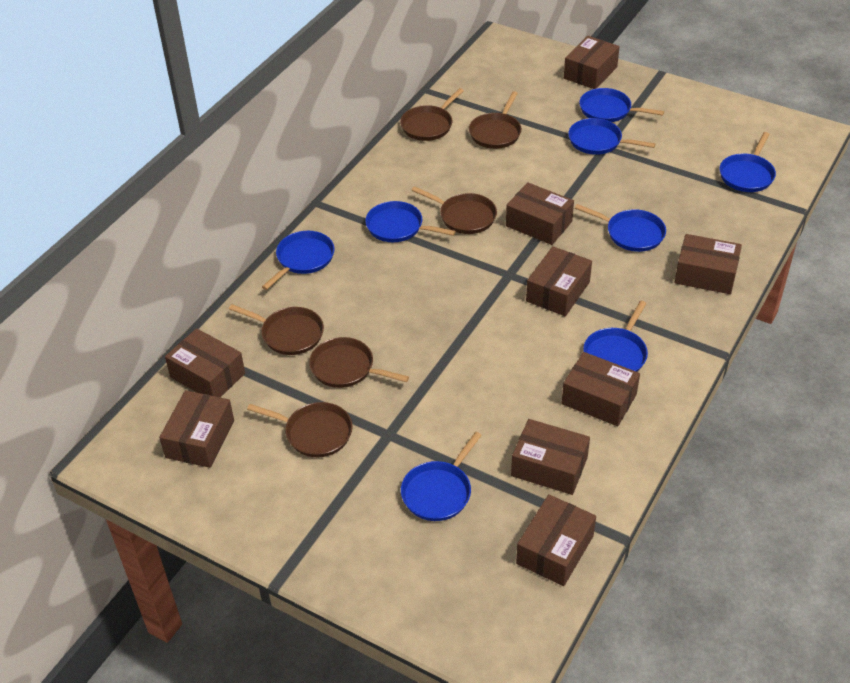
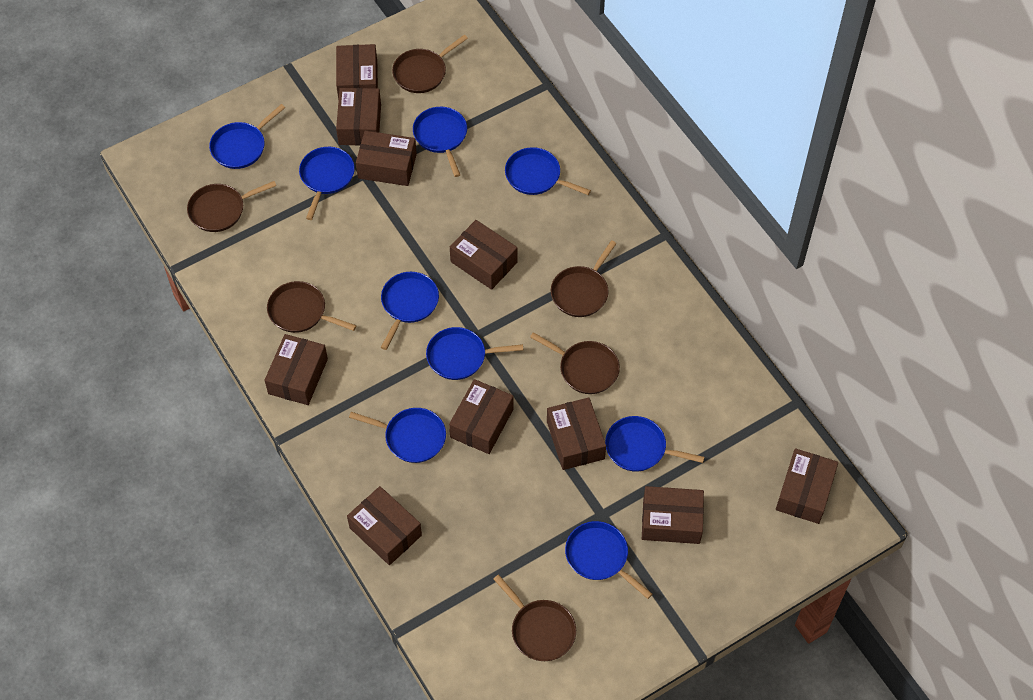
blue pan: 8 -> 9
brown box: 9 -> 10

